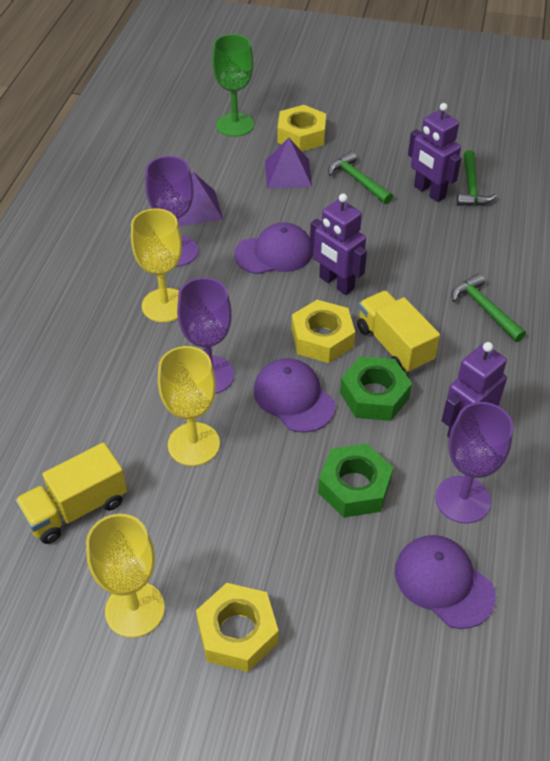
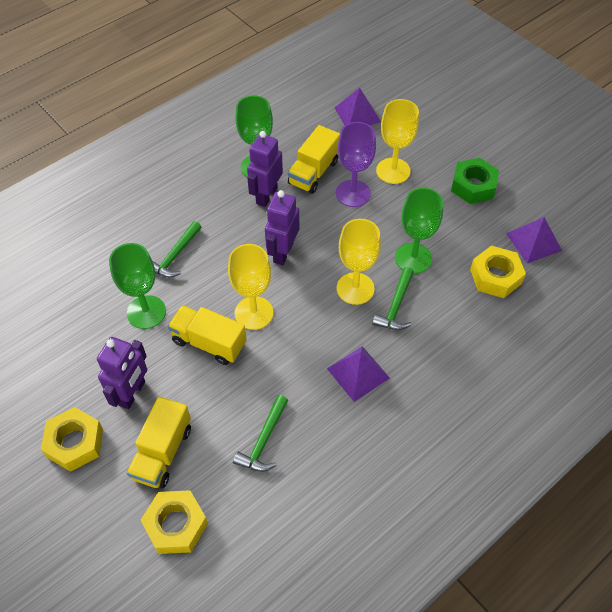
green goblet: 1 -> 3
green nut: 2 -> 1
purple cap: 3 -> 0
purple goblet: 3 -> 1
purple pyramid: 2 -> 3
yellow truck: 2 -> 3

